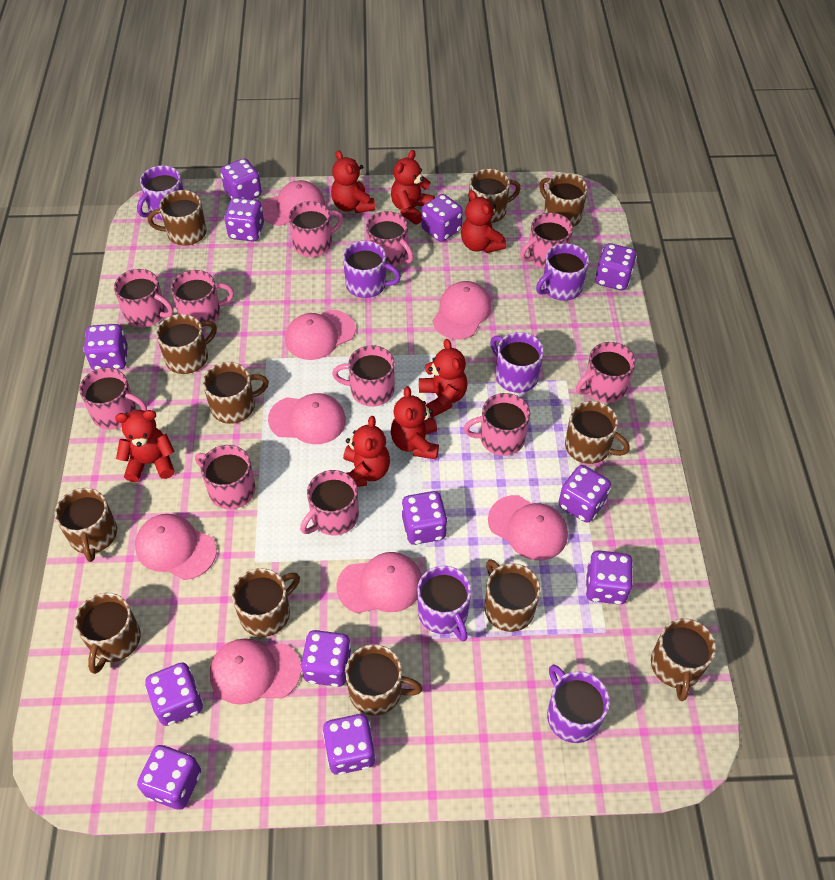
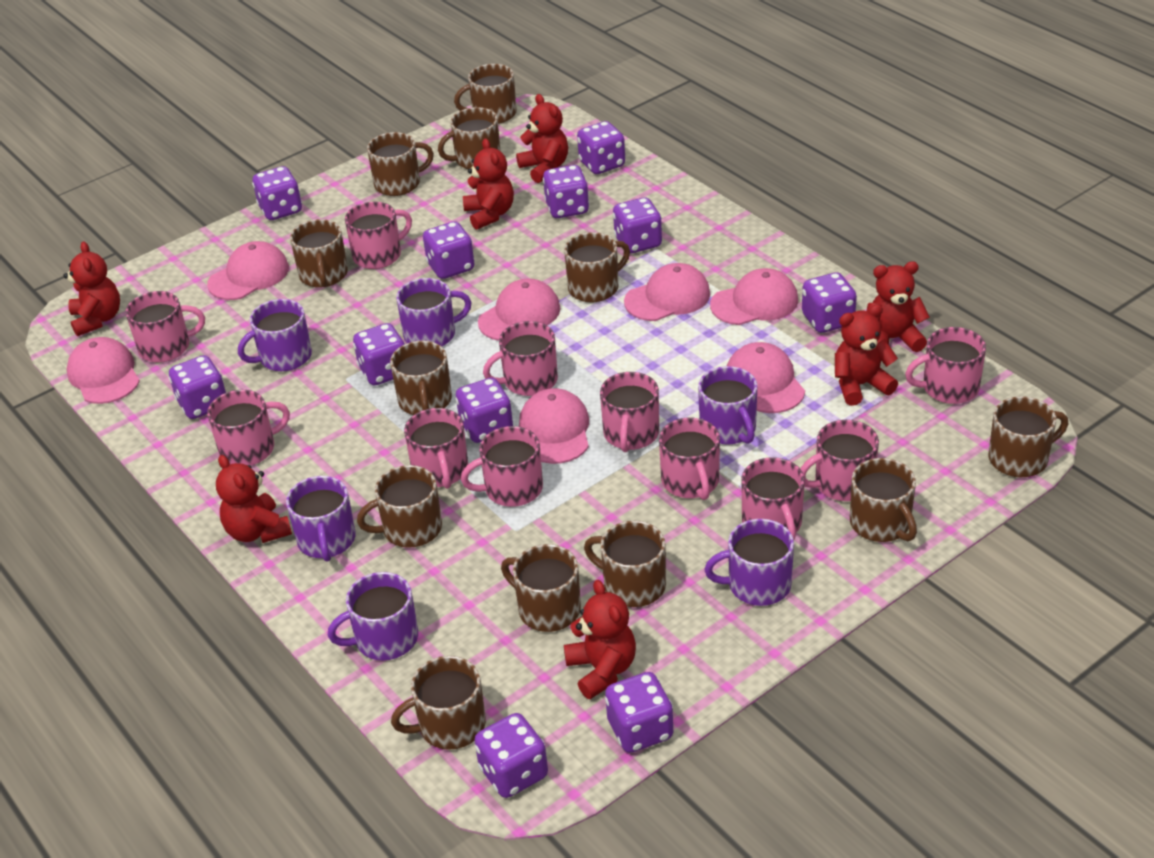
pink cap: 8 -> 7
purple dice: 12 -> 11

